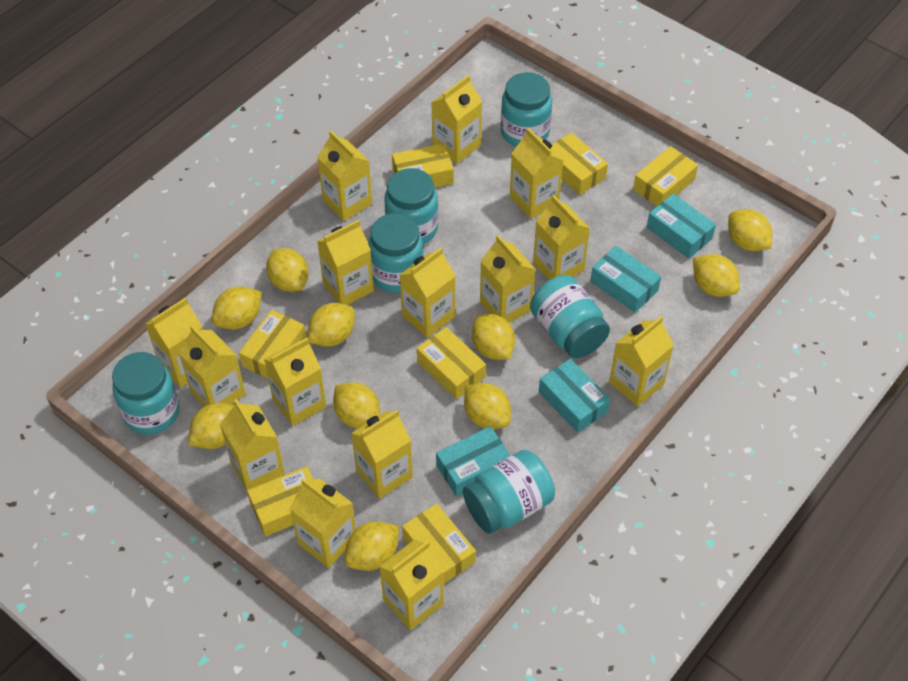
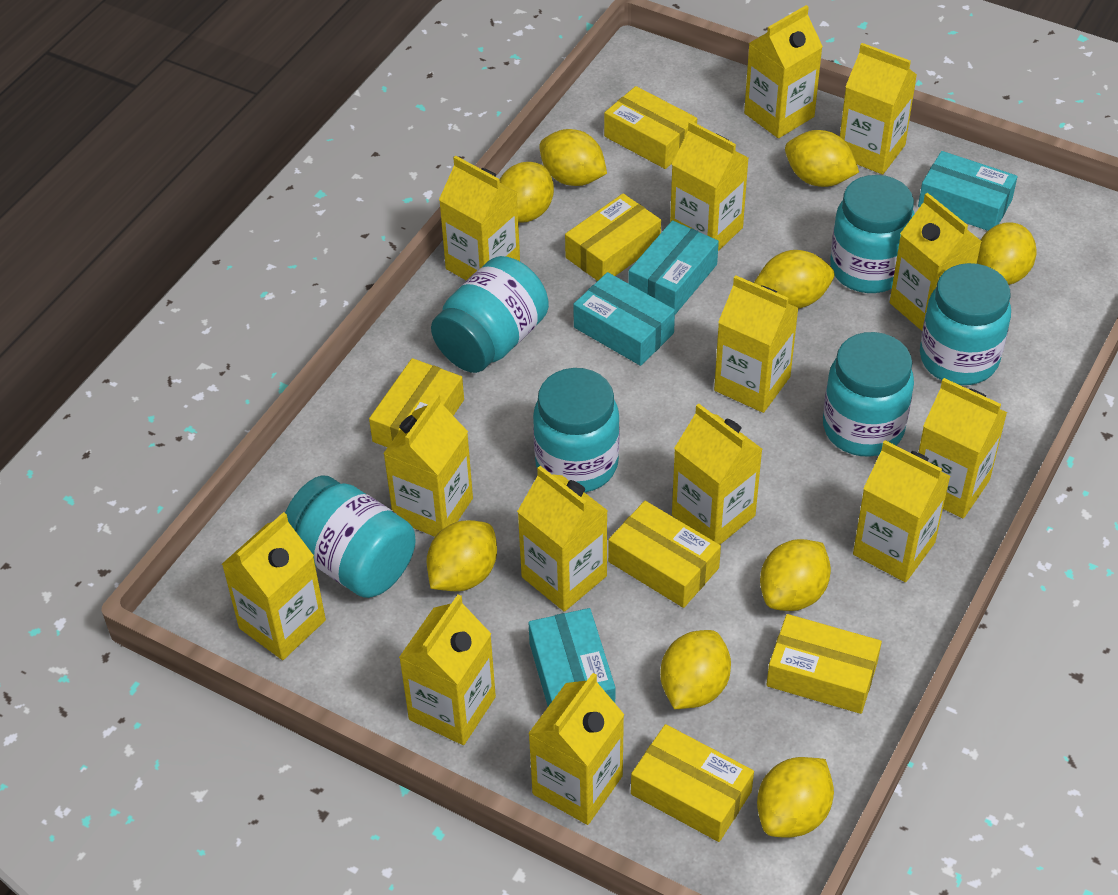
yellow box: 7 -> 6
yellow carton: 15 -> 14
yellow lemon: 10 -> 9

